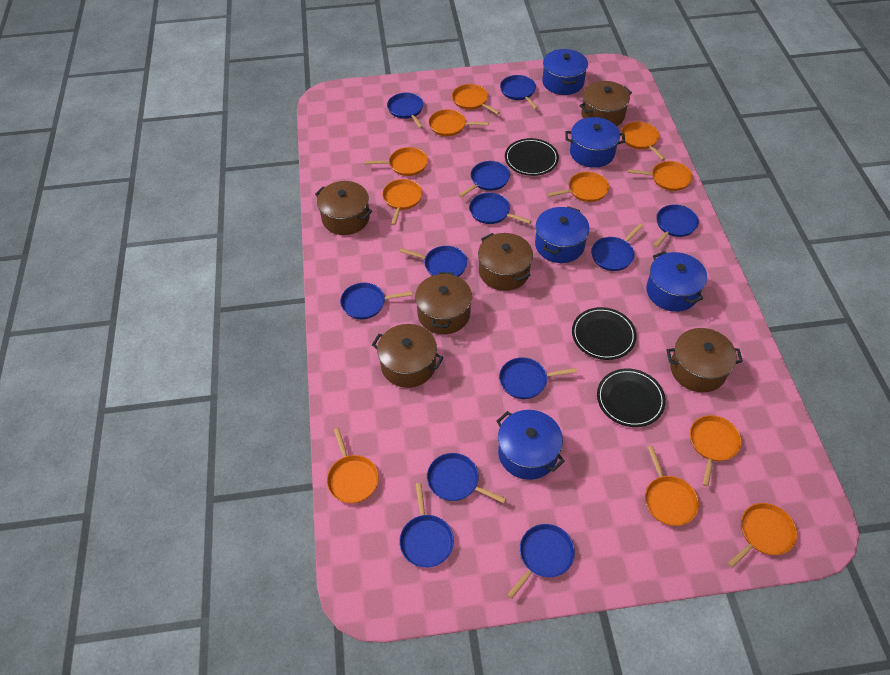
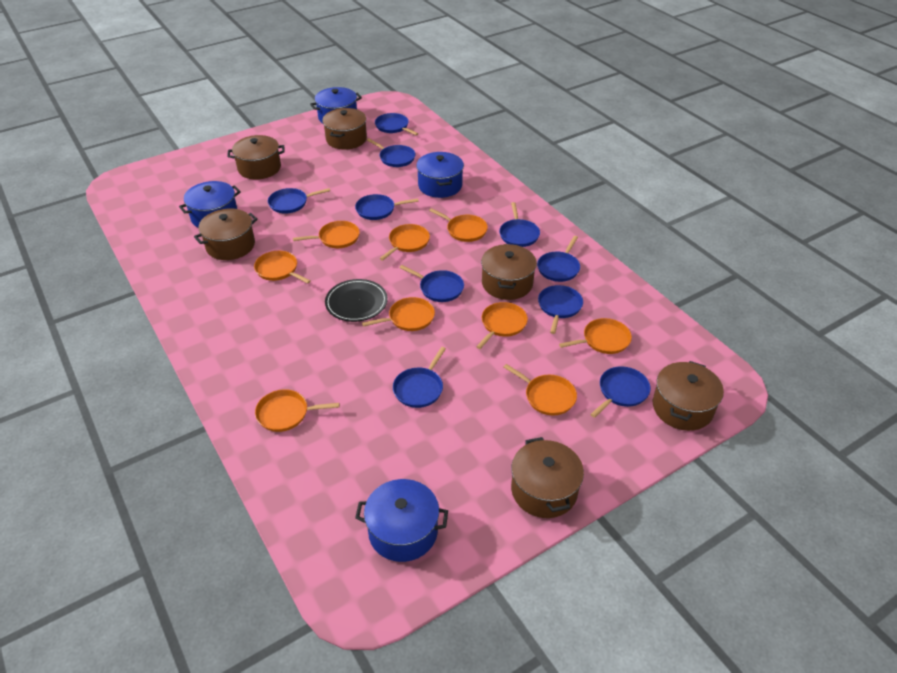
black plate: 3 -> 1
blue pan: 12 -> 10
blue pot: 5 -> 4
orange pan: 11 -> 9

